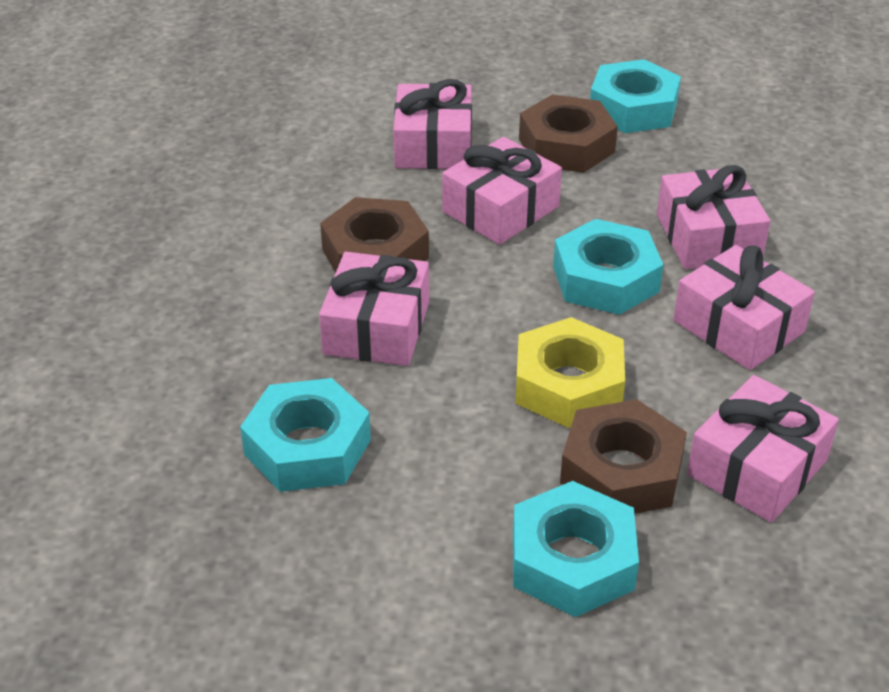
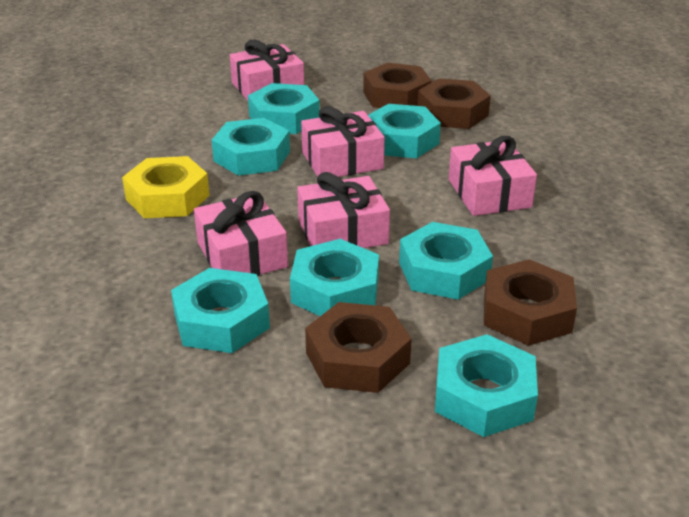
brown nut: 3 -> 4
pink gift: 6 -> 5
turquoise nut: 4 -> 7

